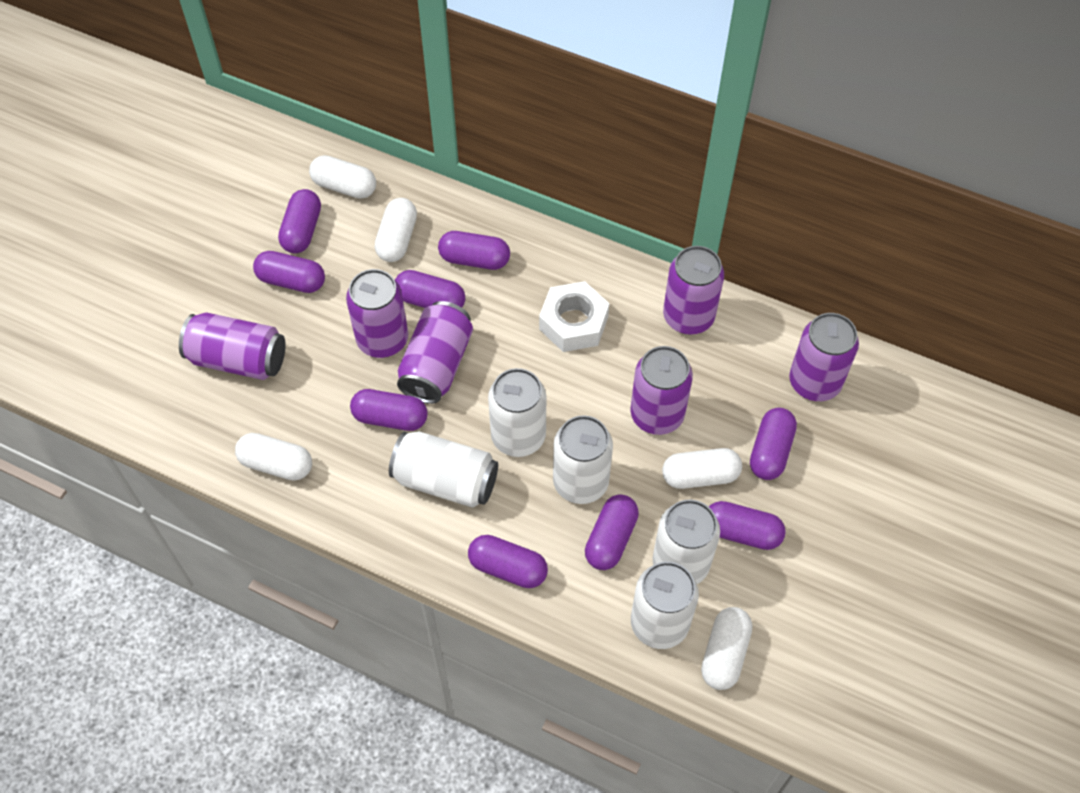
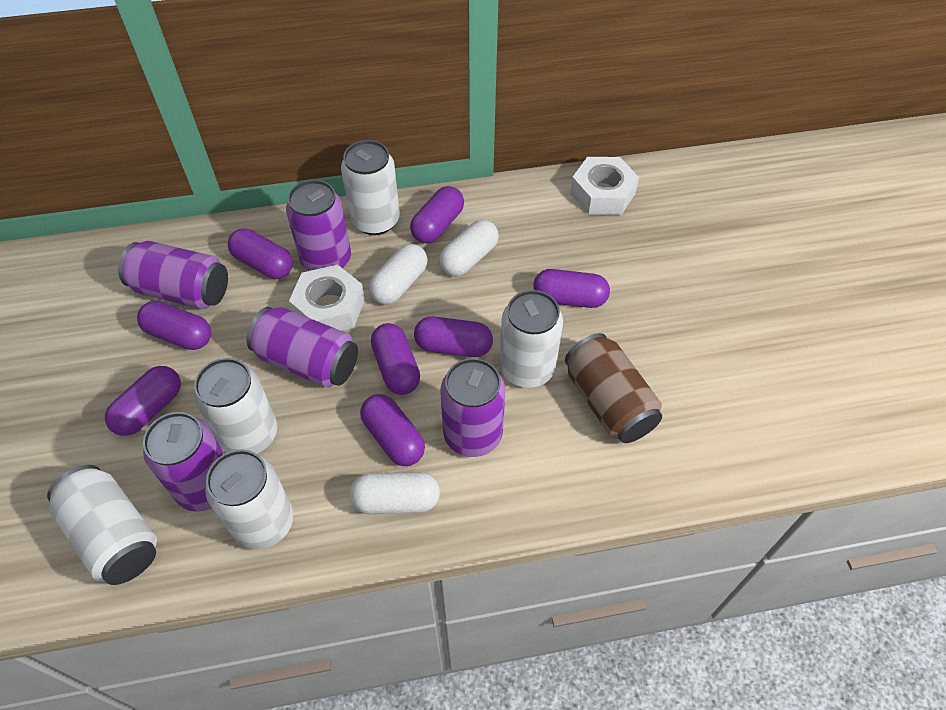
brown can: 0 -> 1
purple can: 6 -> 5
purple capsule: 9 -> 8
white capsule: 5 -> 3
white nut: 1 -> 2

